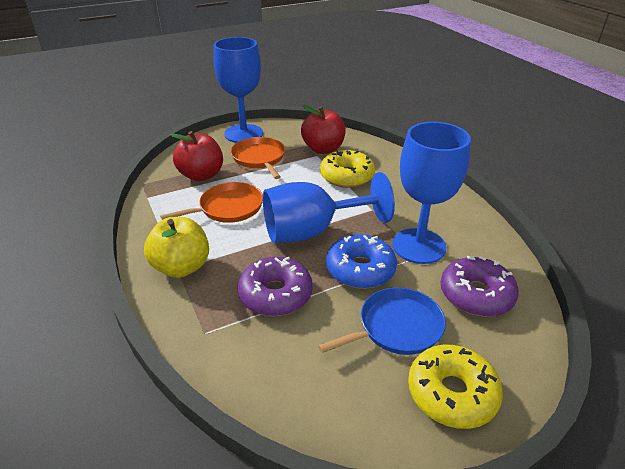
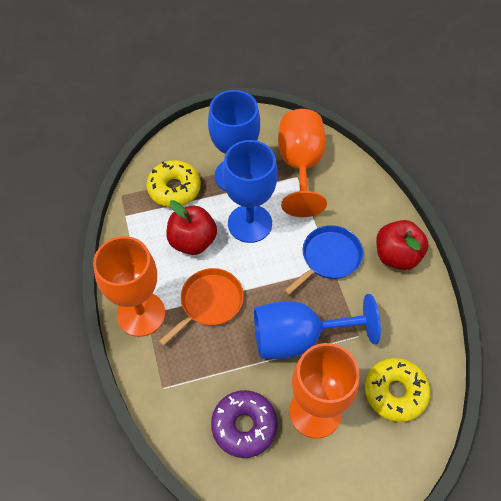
blue donut: 1 -> 0
orange goblet: 0 -> 3
orange pan: 2 -> 1
purple donut: 2 -> 1
yellow apple: 1 -> 0

